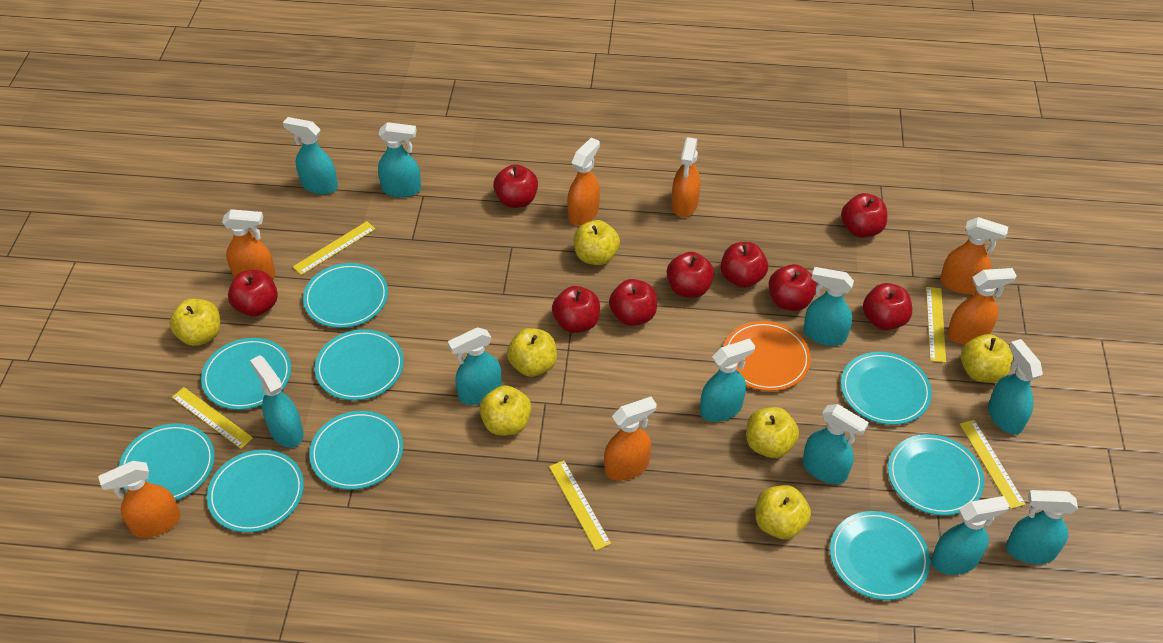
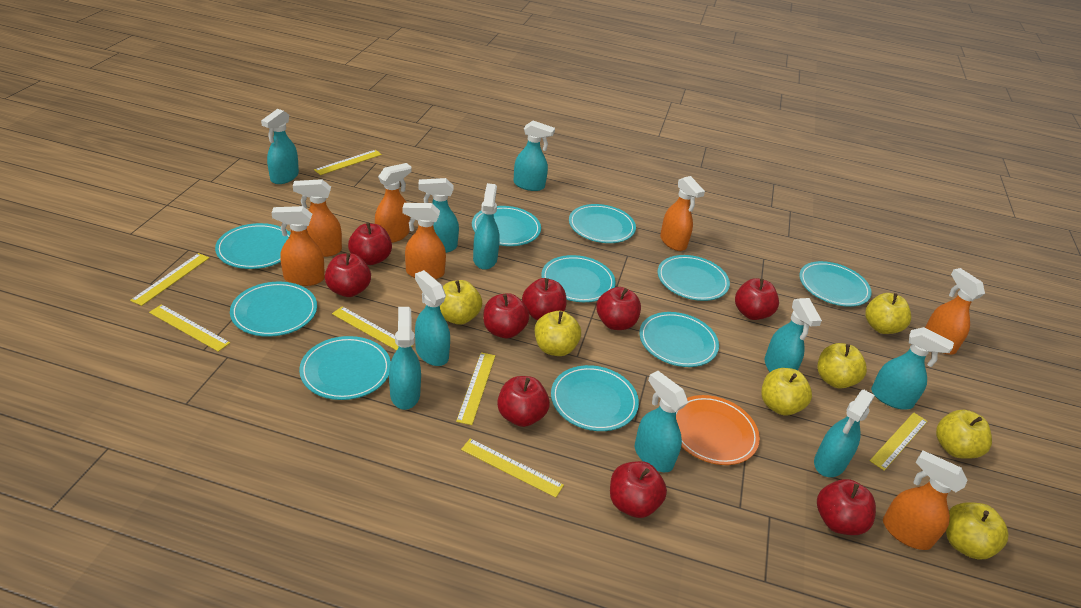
turquoise plate: 9 -> 10
yellow ruler: 5 -> 7

